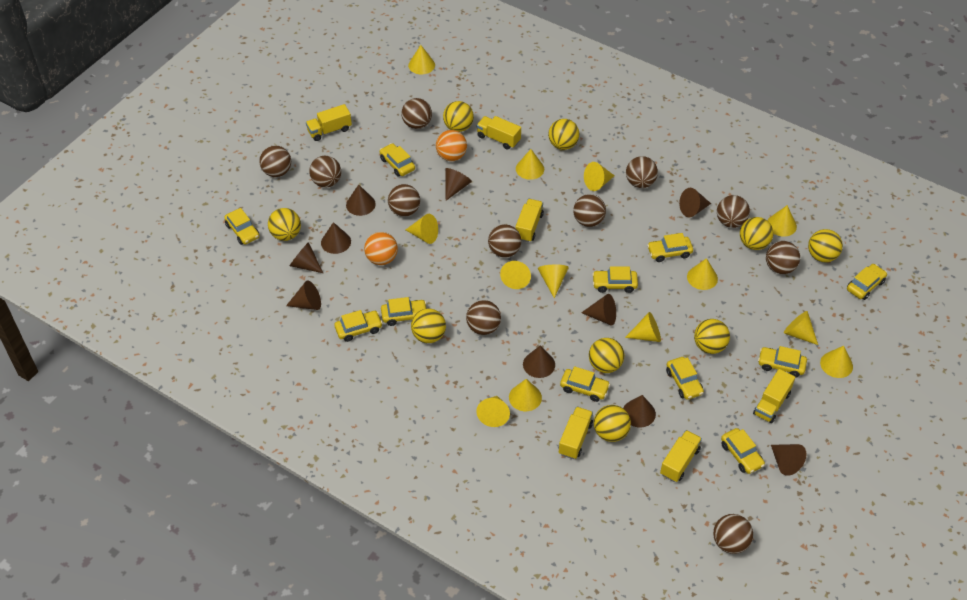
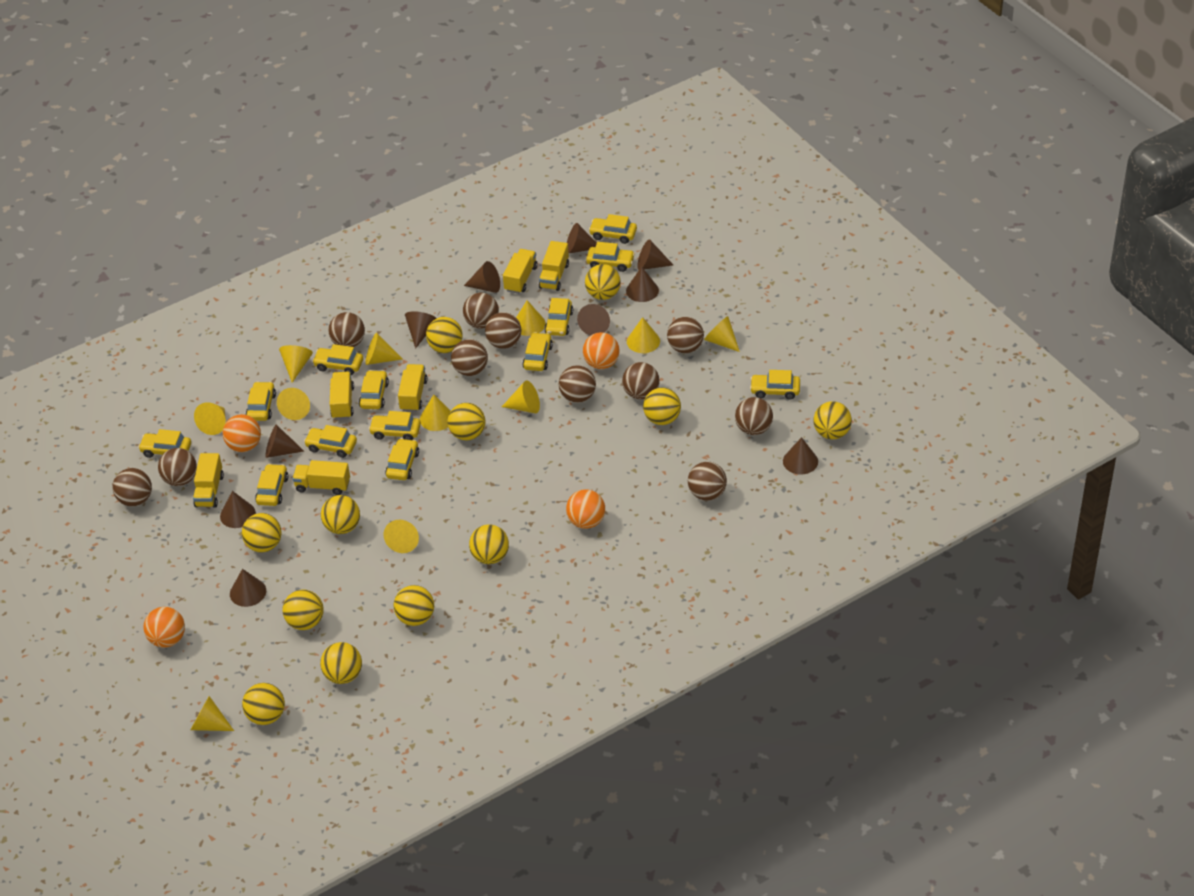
orange ball: 2 -> 4
yellow ball: 9 -> 12
yellow car: 11 -> 13
yellow cone: 13 -> 11

